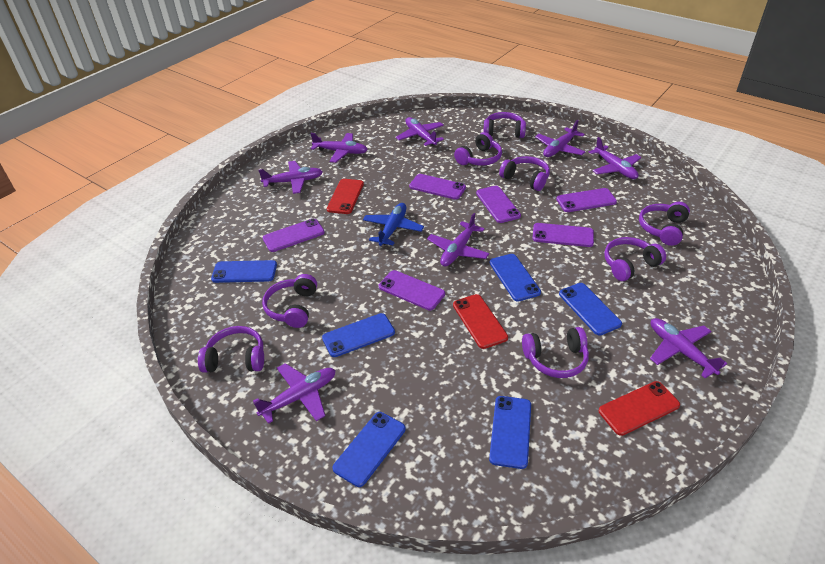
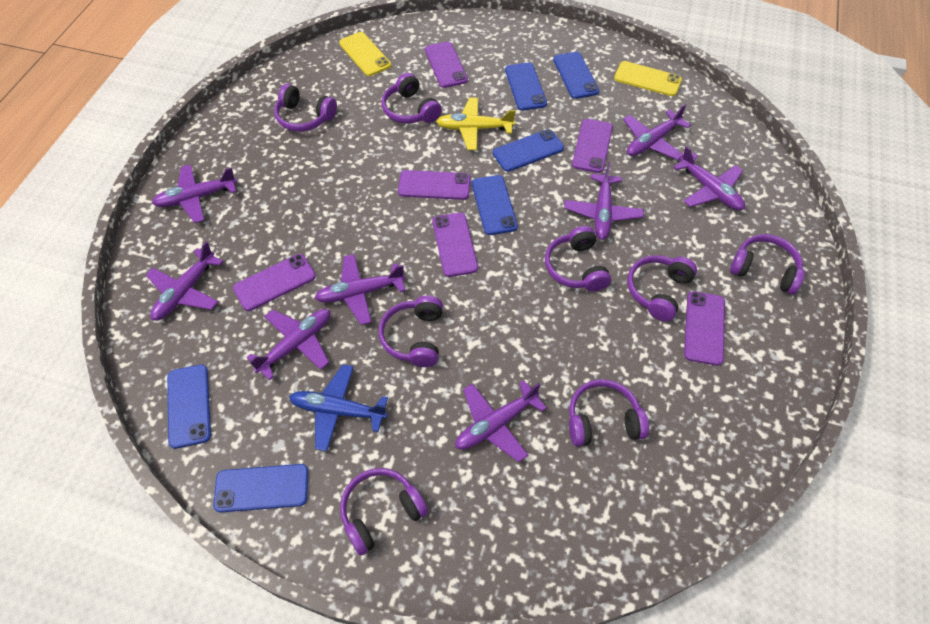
red phone: 3 -> 0
yellow phone: 0 -> 2
yellow plane: 0 -> 1

